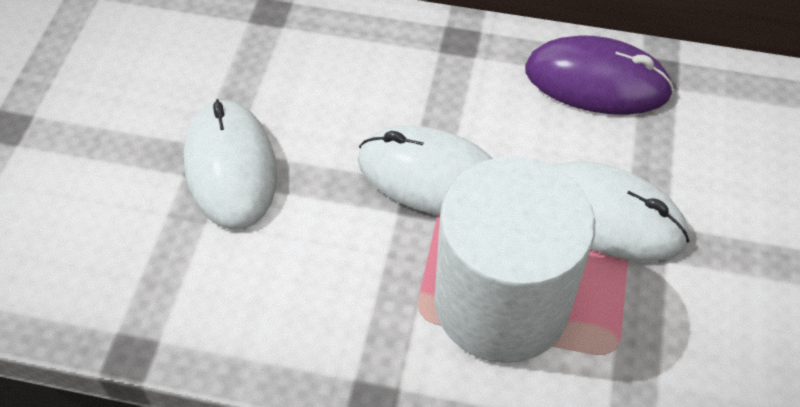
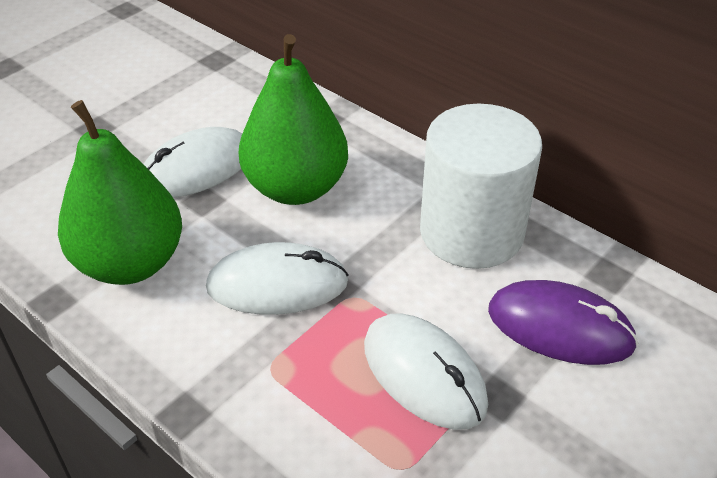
green pear: 0 -> 2

